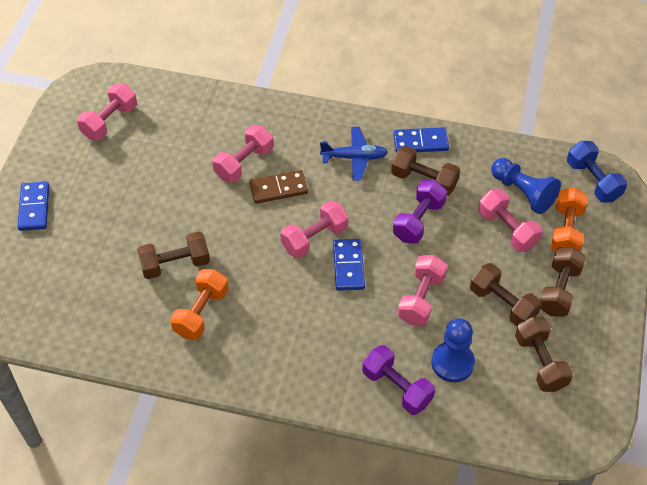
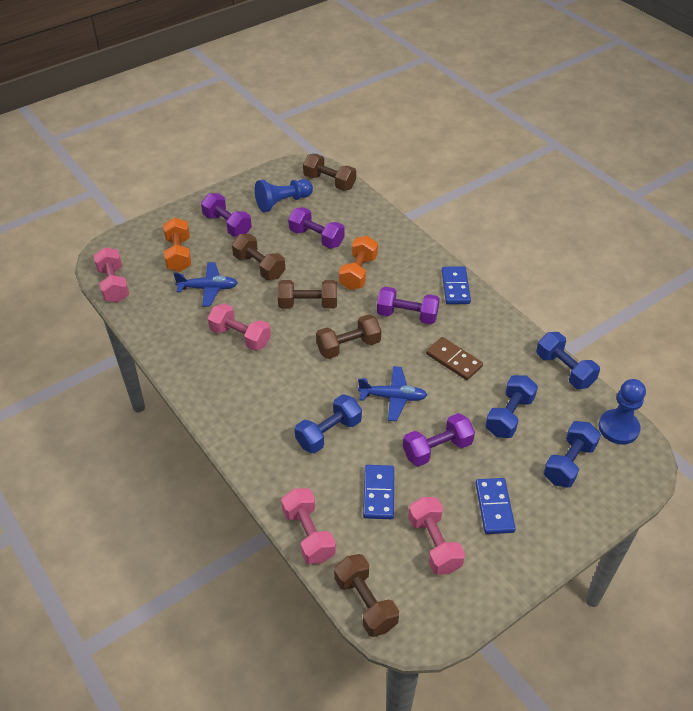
blue dumbbell: 1 -> 4
blue plane: 1 -> 2
pink dumbbell: 5 -> 4
purple dumbbell: 2 -> 4

